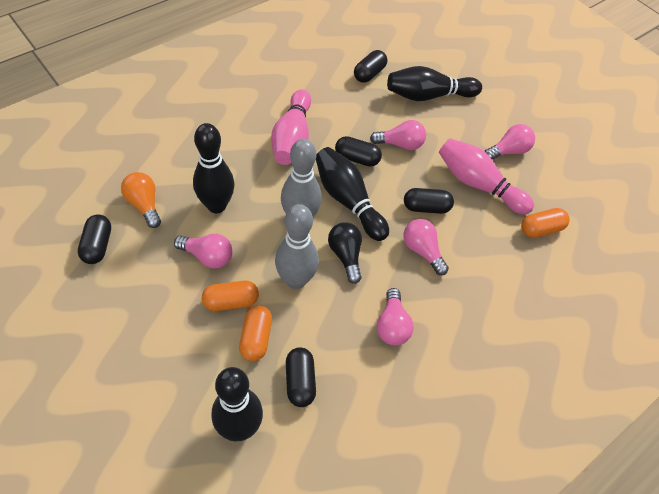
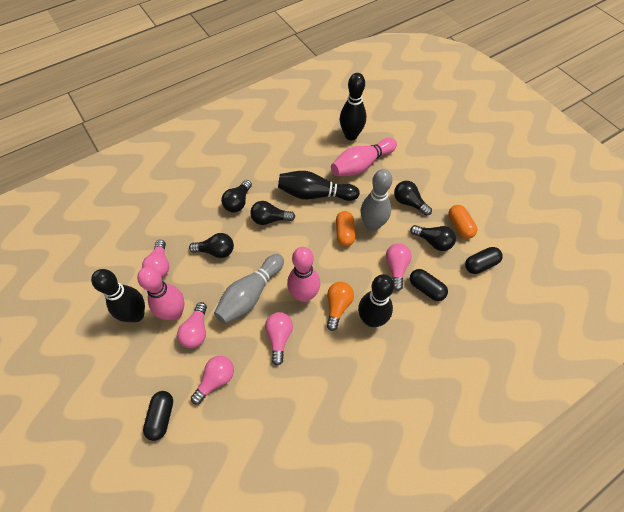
black capsule: 5 -> 3
black light bulb: 1 -> 5
orange capsule: 3 -> 2
pink bowling pin: 2 -> 3

